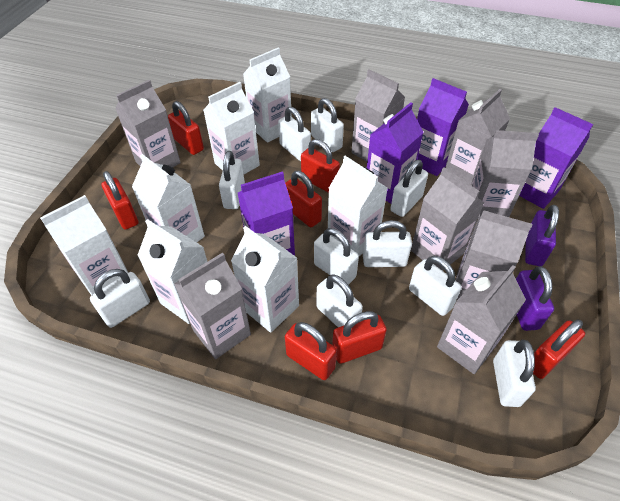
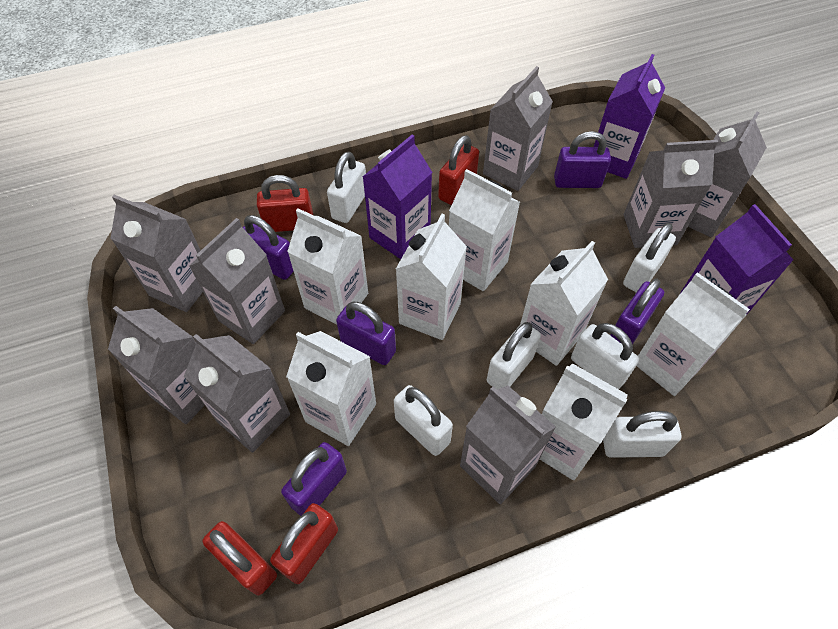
purple carton: 4 -> 3
purple padlock: 2 -> 5
red padlock: 7 -> 4
white padlock: 10 -> 6

